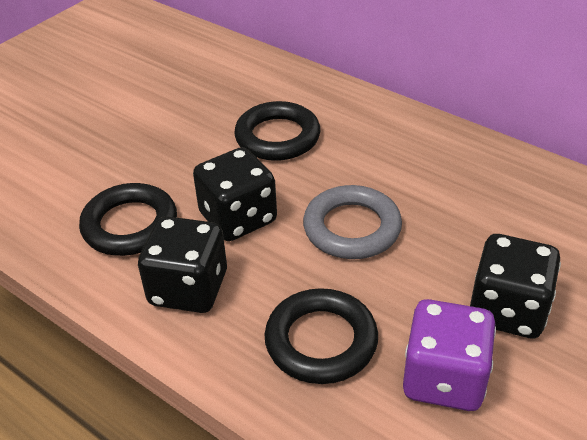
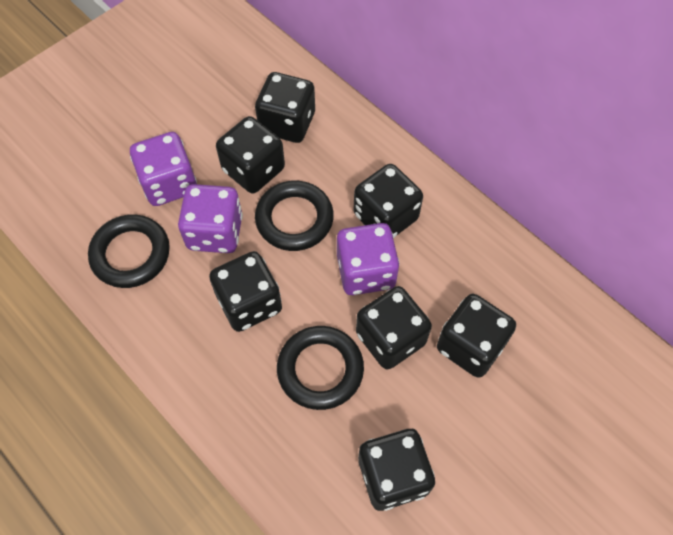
black dice: 3 -> 7
grey ring: 1 -> 0
purple dice: 1 -> 3

